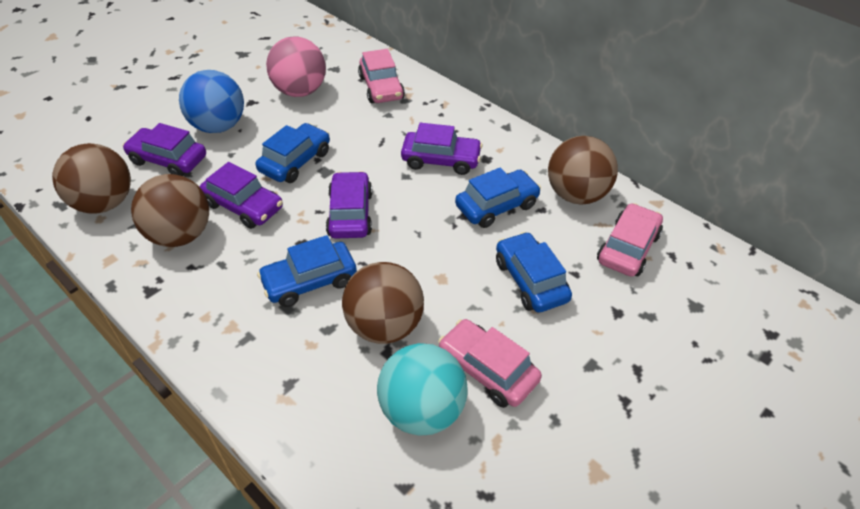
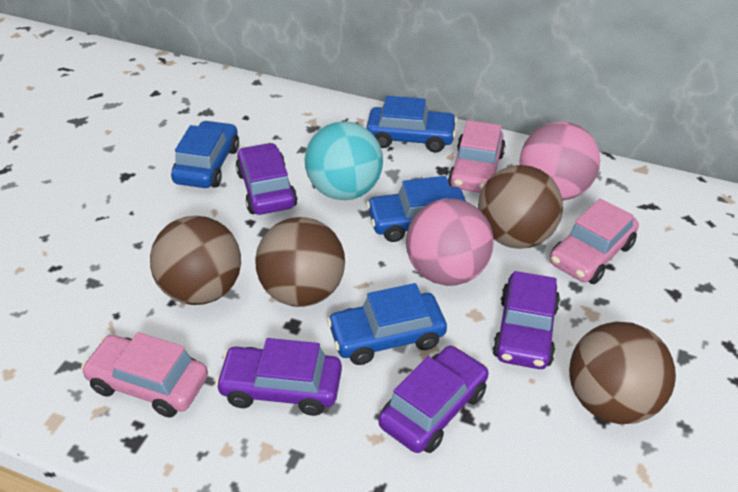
blue ball: 1 -> 0
pink ball: 1 -> 2

